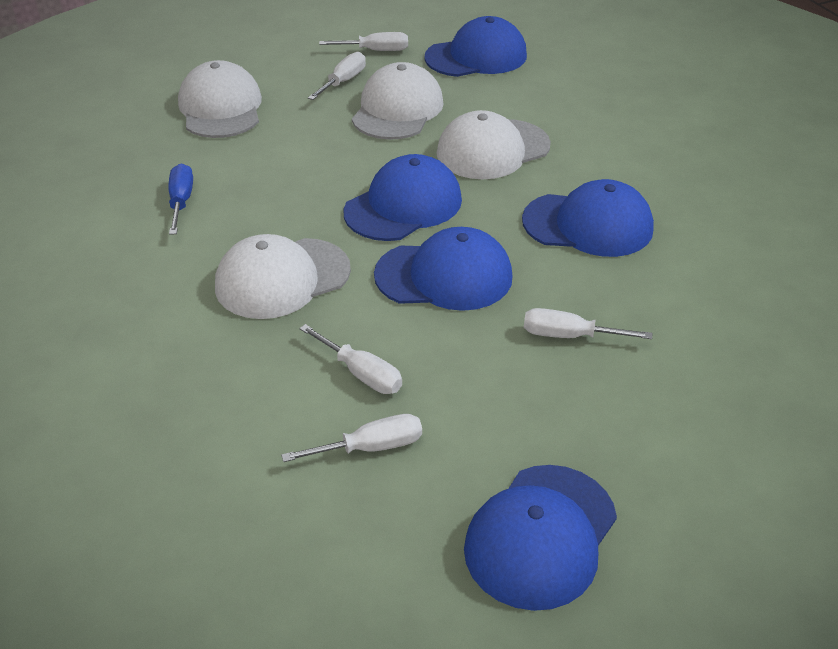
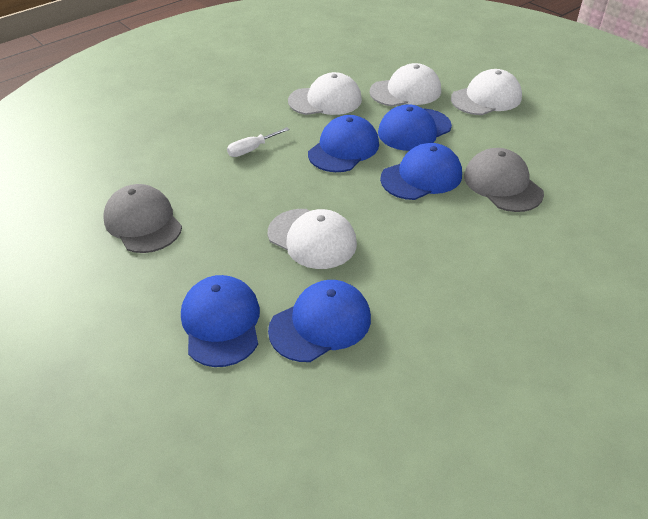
blue screwdriver: 1 -> 0
grey cap: 0 -> 2
white screwdriver: 5 -> 1

